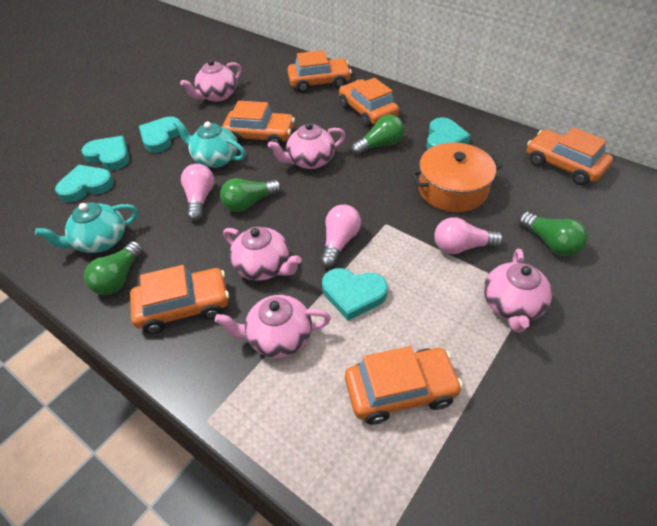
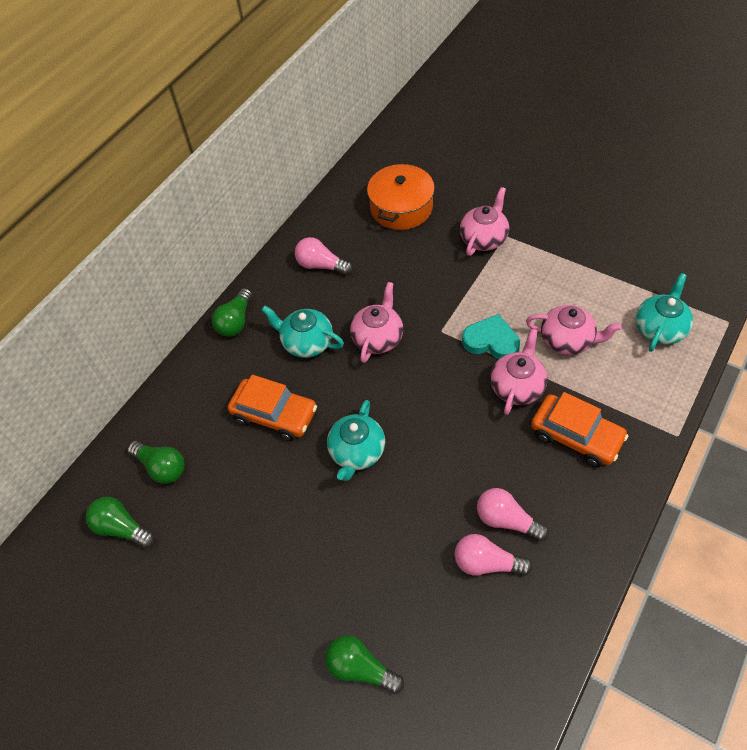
orange car: 6 -> 2
pink teapot: 5 -> 4
turquoise heart: 5 -> 1
turquoise teapot: 2 -> 3

